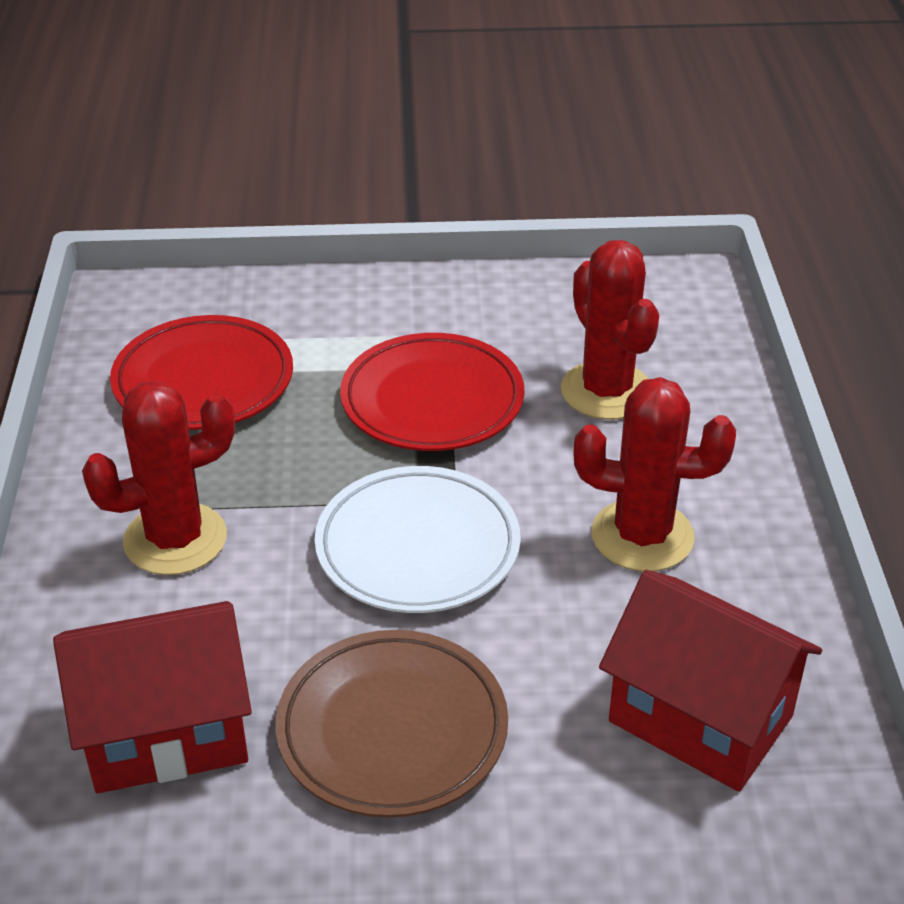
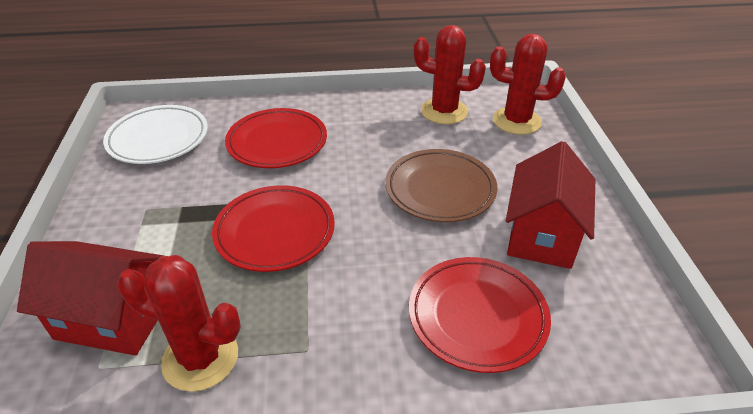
red plate: 2 -> 3

